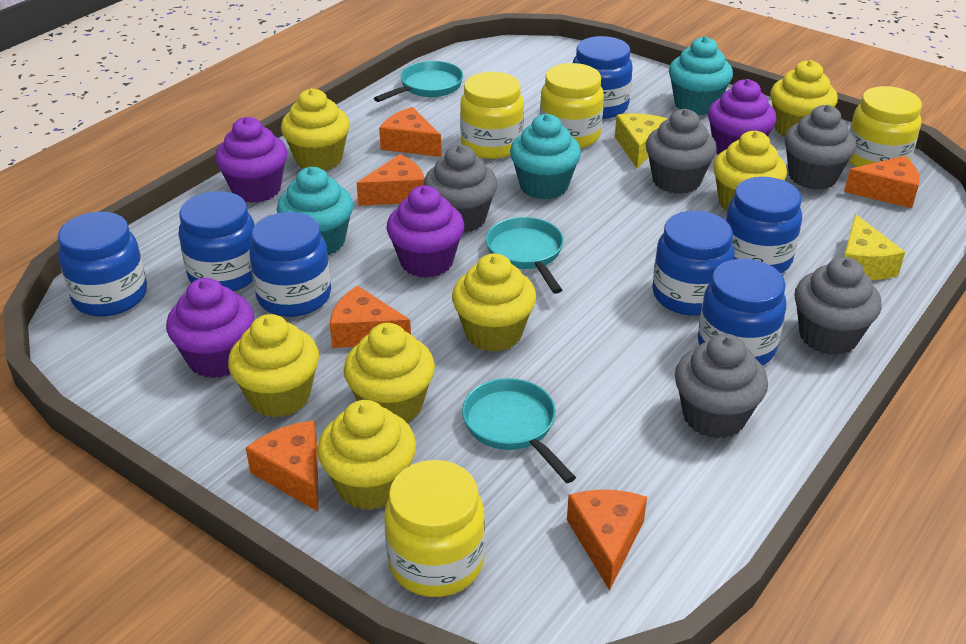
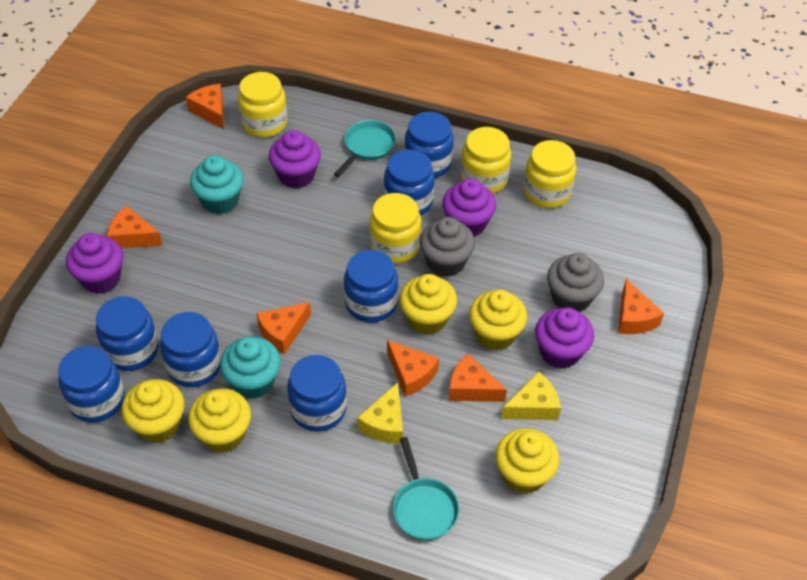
grey cupcake: 5 -> 2
turquoise cupcake: 3 -> 2
turquoise pan: 3 -> 2
yellow cupcake: 7 -> 5

